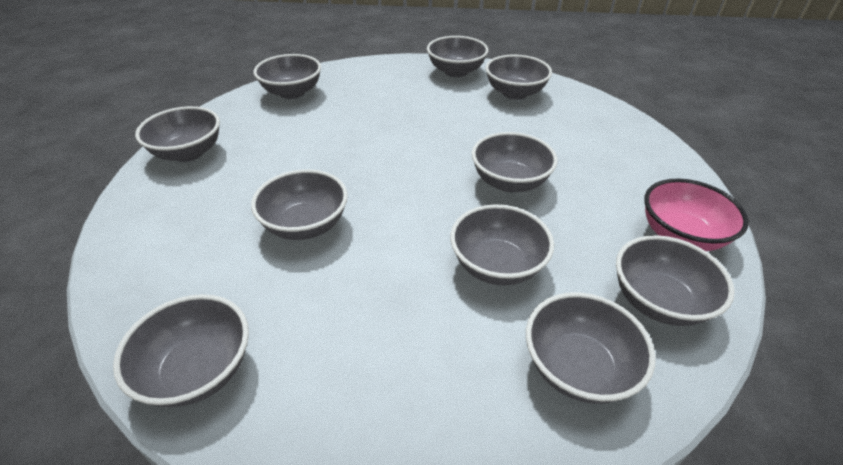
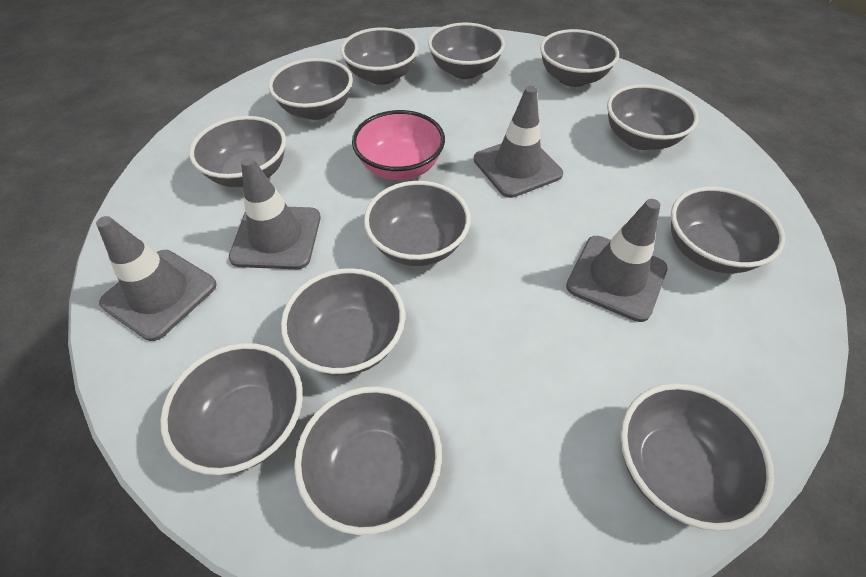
grey bowl: 10 -> 12
grey traffic cone: 0 -> 4

